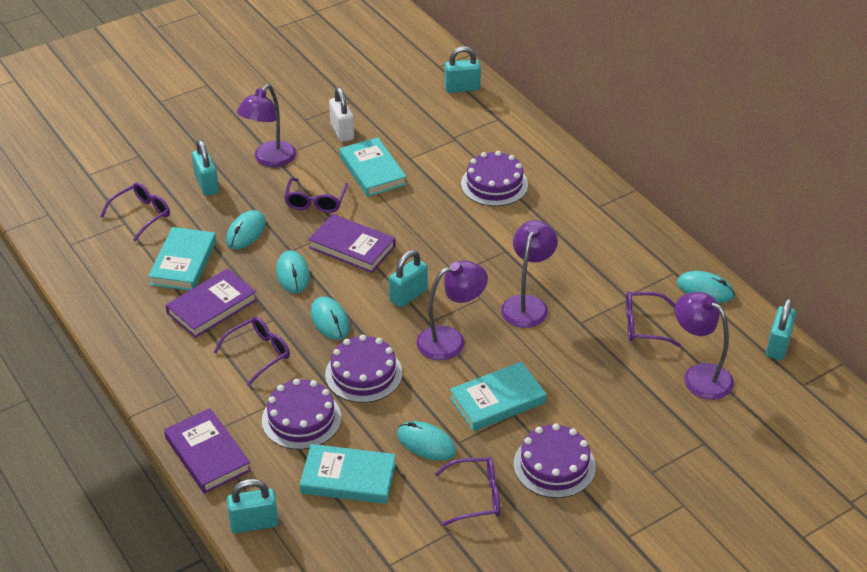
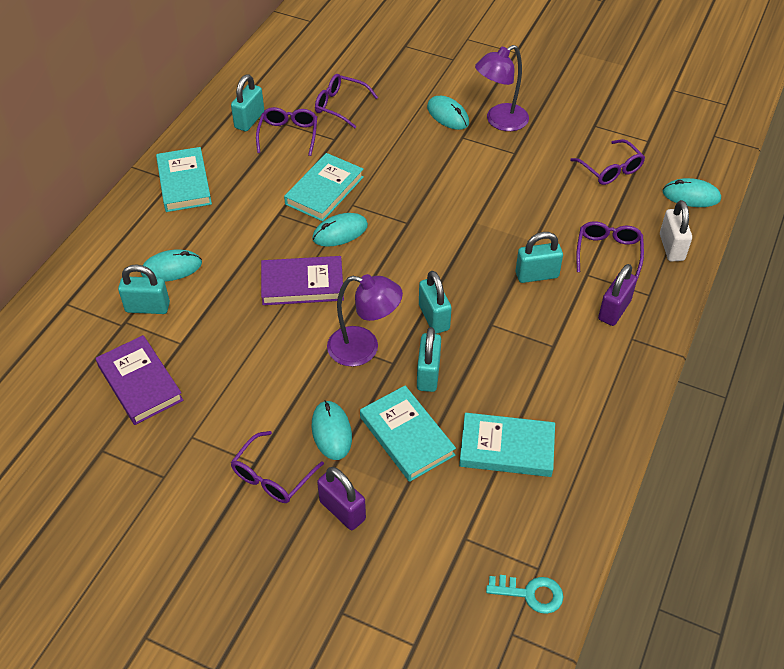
purple book: 3 -> 2
purple cake: 4 -> 0
purple lamp: 4 -> 2
purple padlock: 0 -> 2
turquoise key: 0 -> 1

